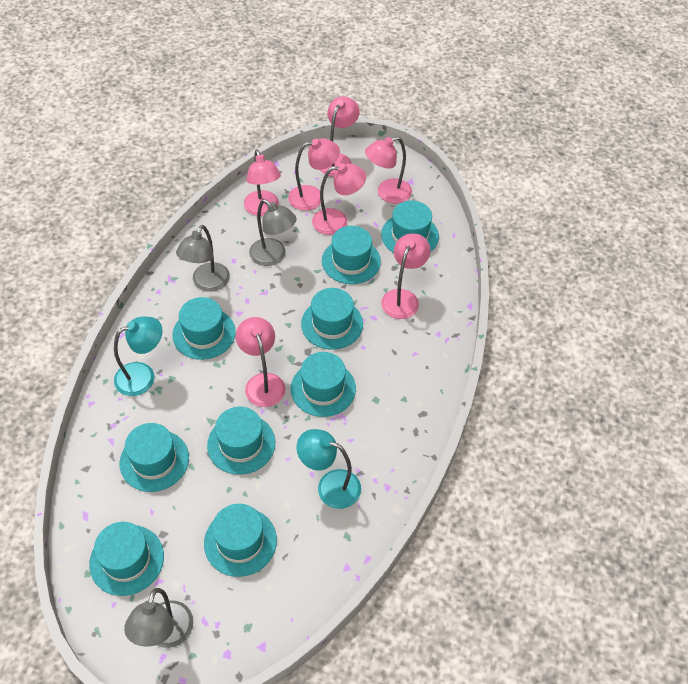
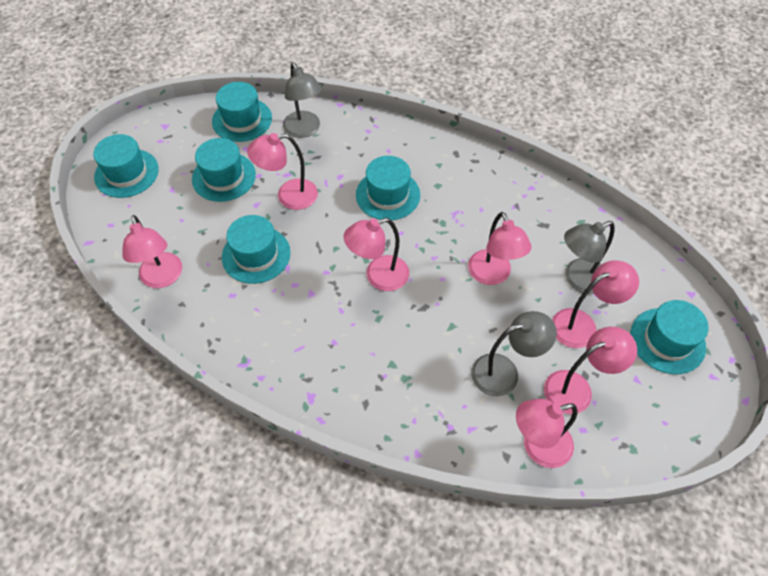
turquoise hat: 9 -> 6
turquoise lamp: 2 -> 0

